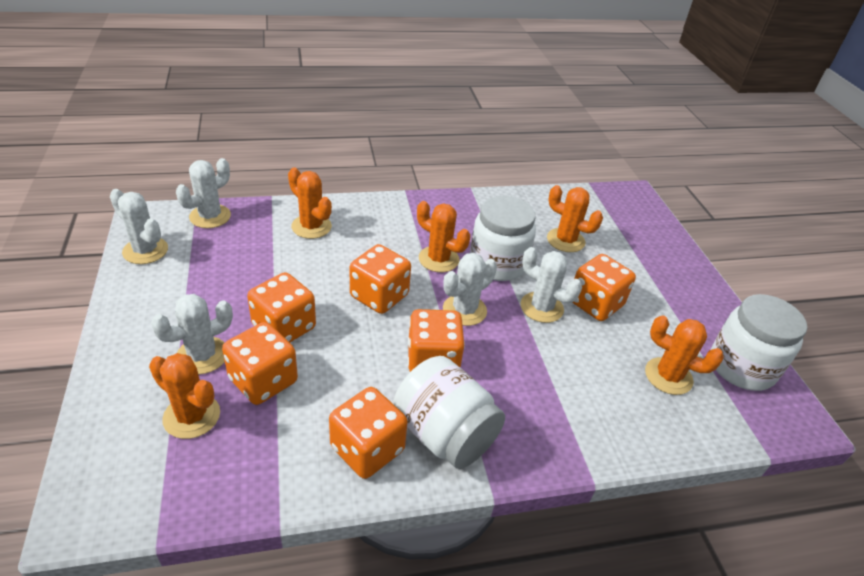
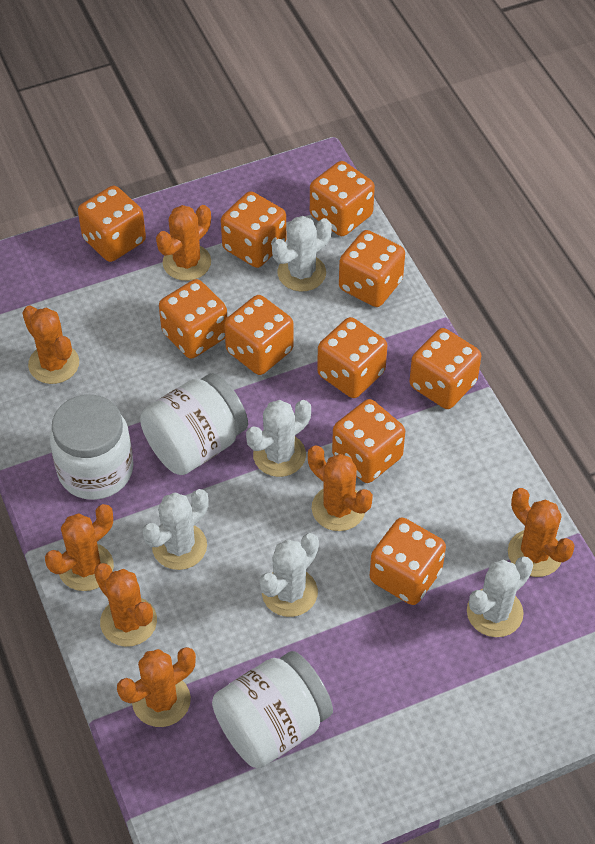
orange cactus: 5 -> 7
orange dice: 6 -> 10

